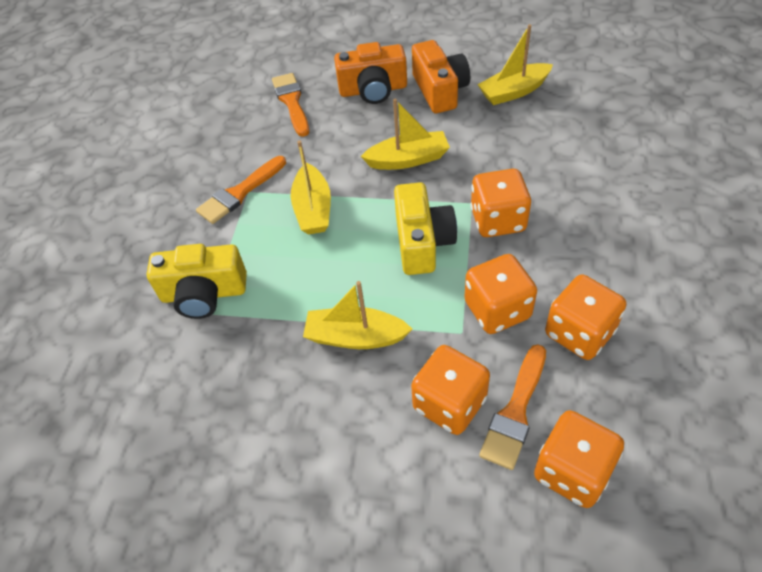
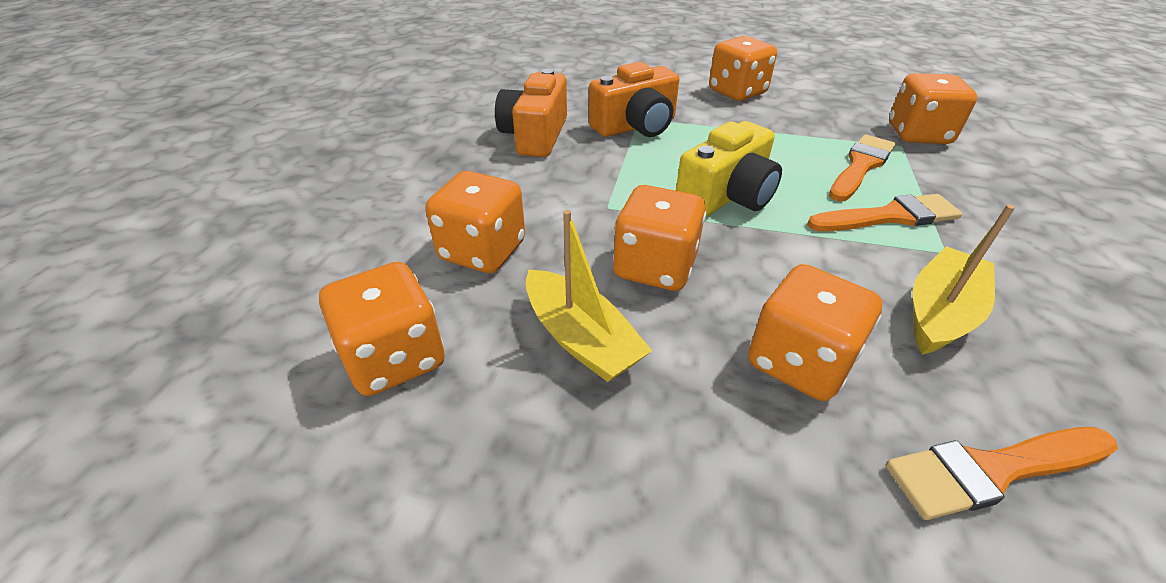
orange dice: 5 -> 6
yellow boat: 4 -> 2
yellow camera: 2 -> 1

